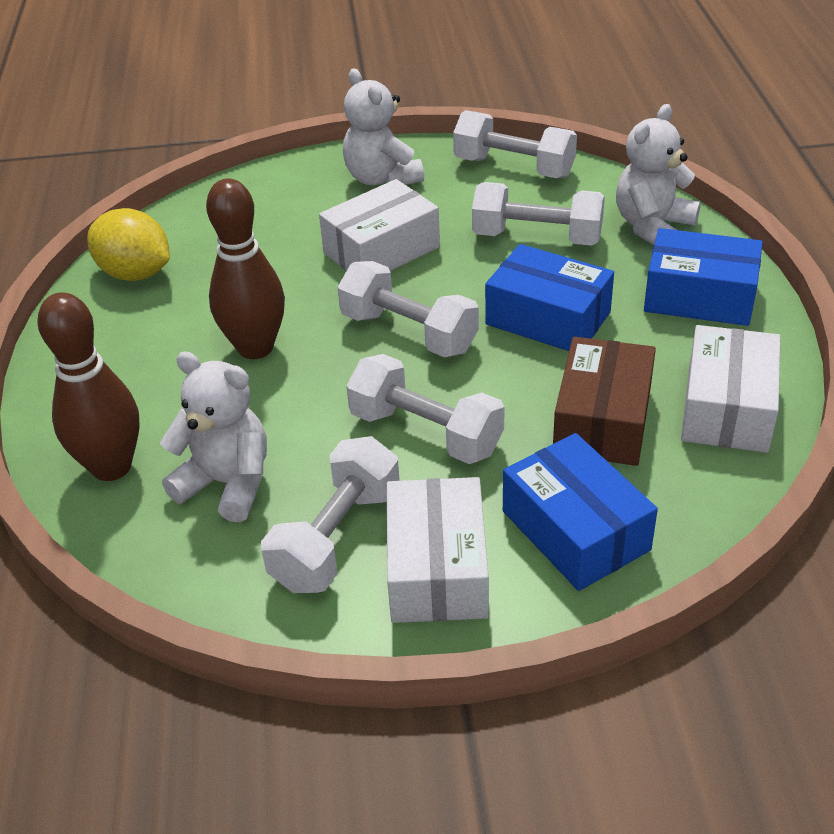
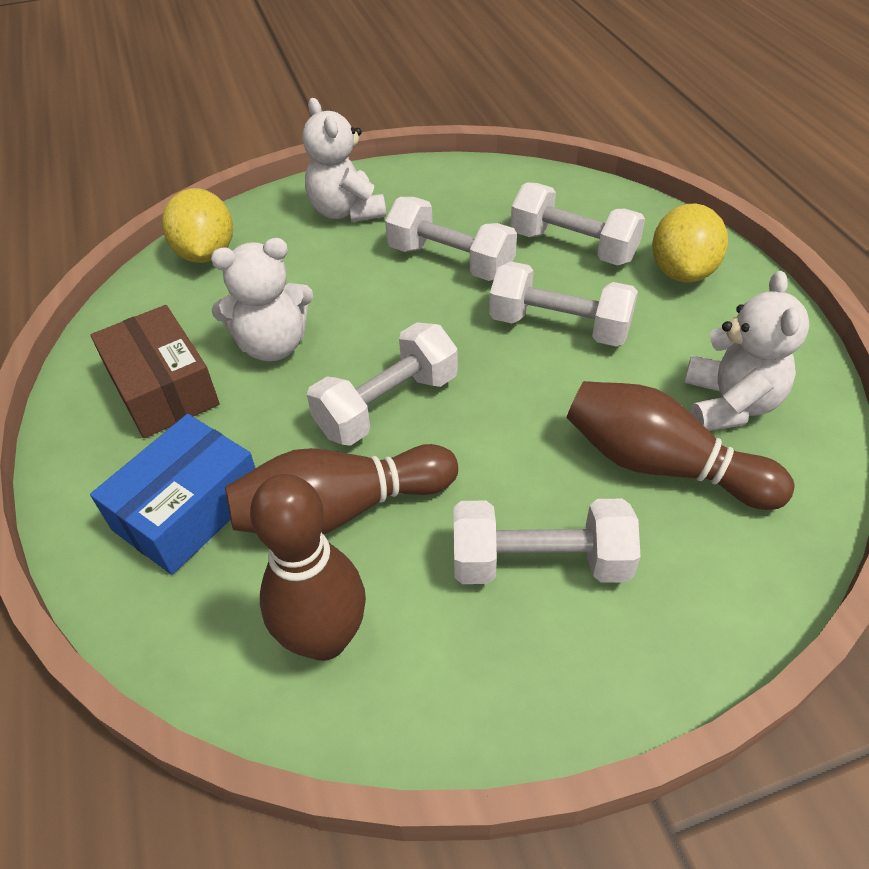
blue box: 3 -> 1
brown bowling pin: 2 -> 3
white box: 3 -> 0
yellow lemon: 1 -> 2

